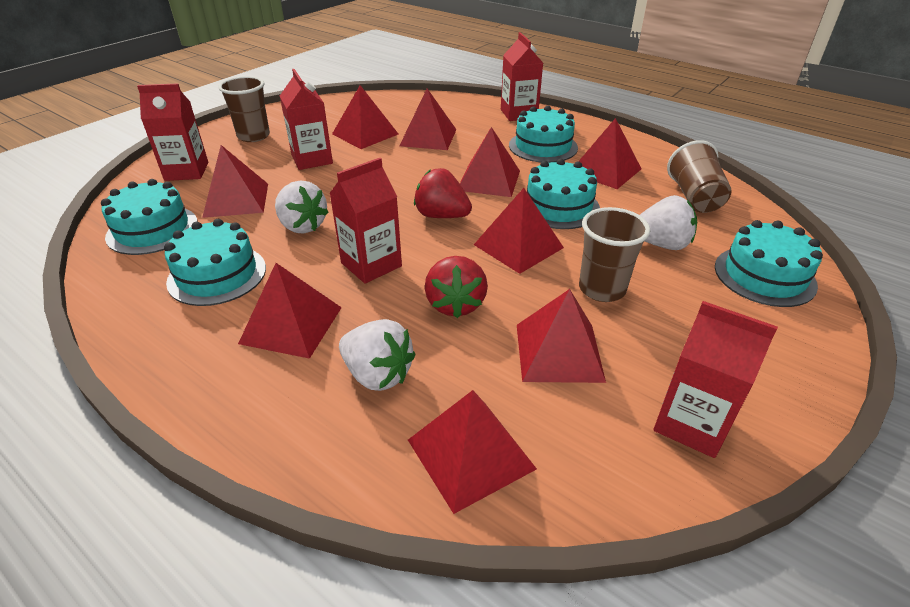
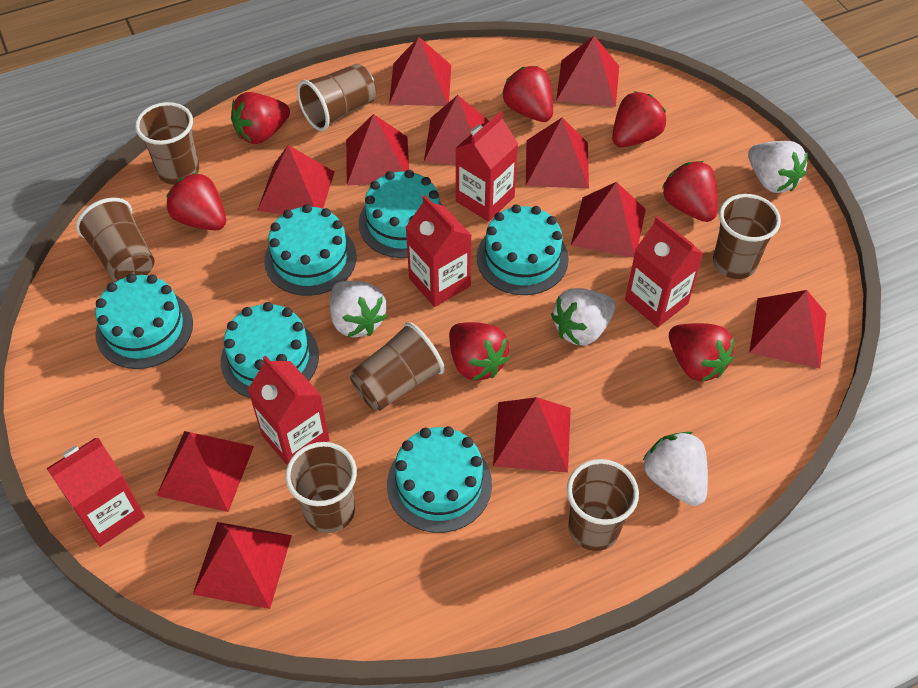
brown cup: 3 -> 7
red pyramid: 9 -> 11
red strawberry: 2 -> 7
turquoise cake: 5 -> 6
white strawberry: 3 -> 4

